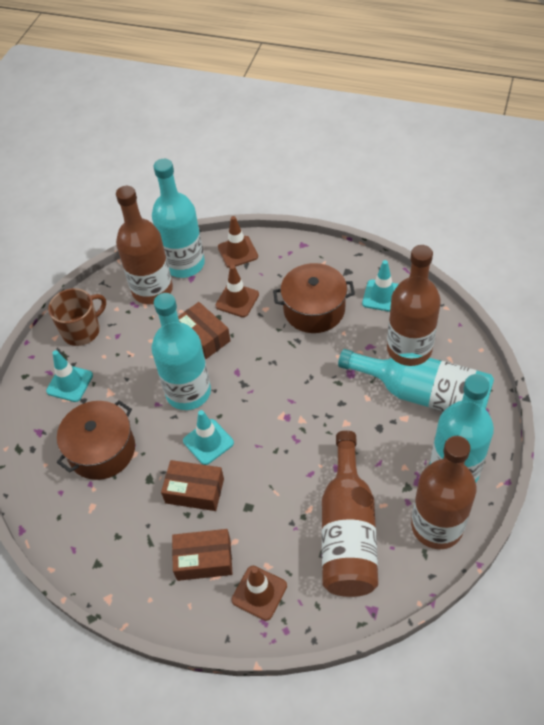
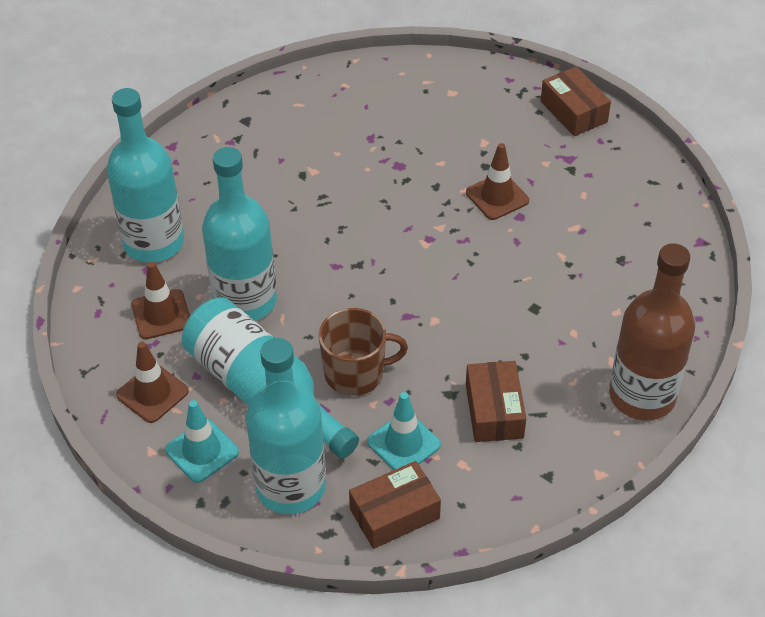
brown bottle: 4 -> 1
brown pot: 2 -> 0
turquoise traffic cone: 3 -> 2

